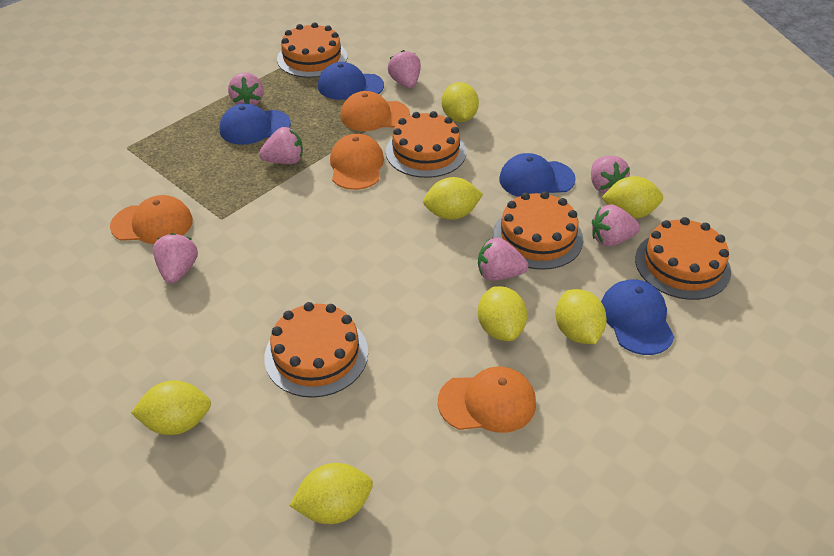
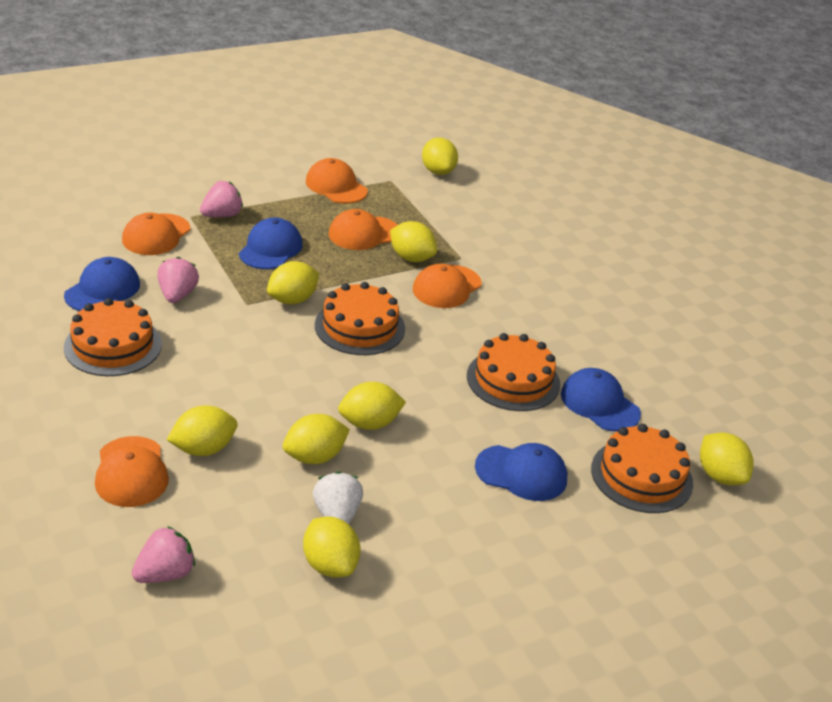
orange cake: 5 -> 4
orange cap: 4 -> 5
pink strawberry: 7 -> 3
white strawberry: 0 -> 1
yellow lemon: 7 -> 8

